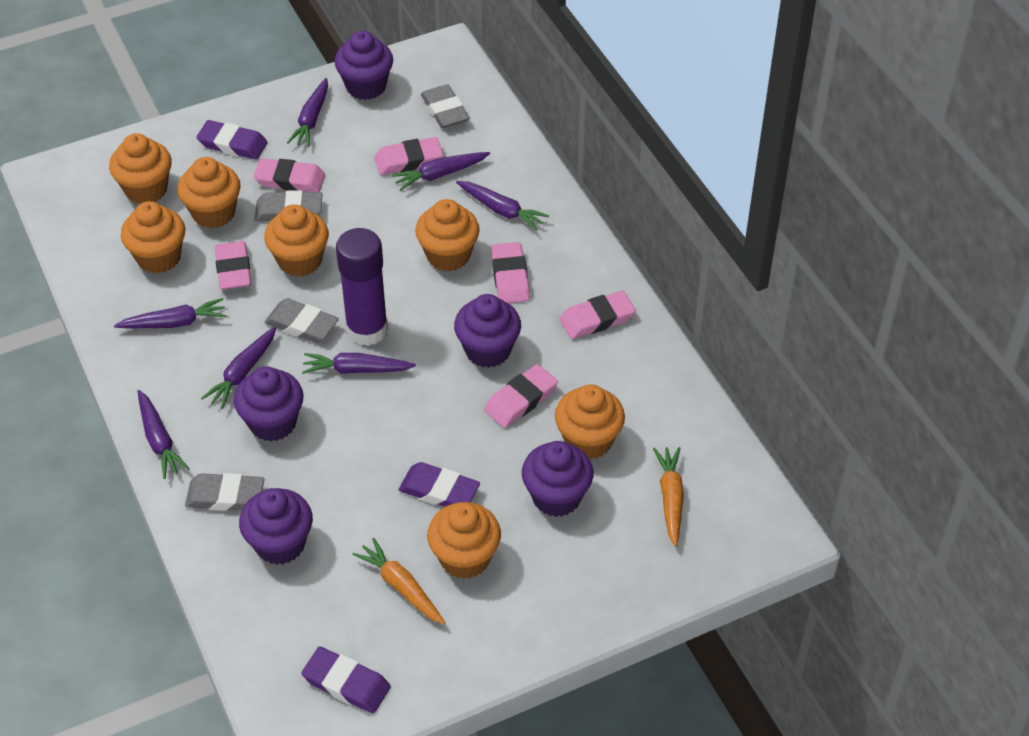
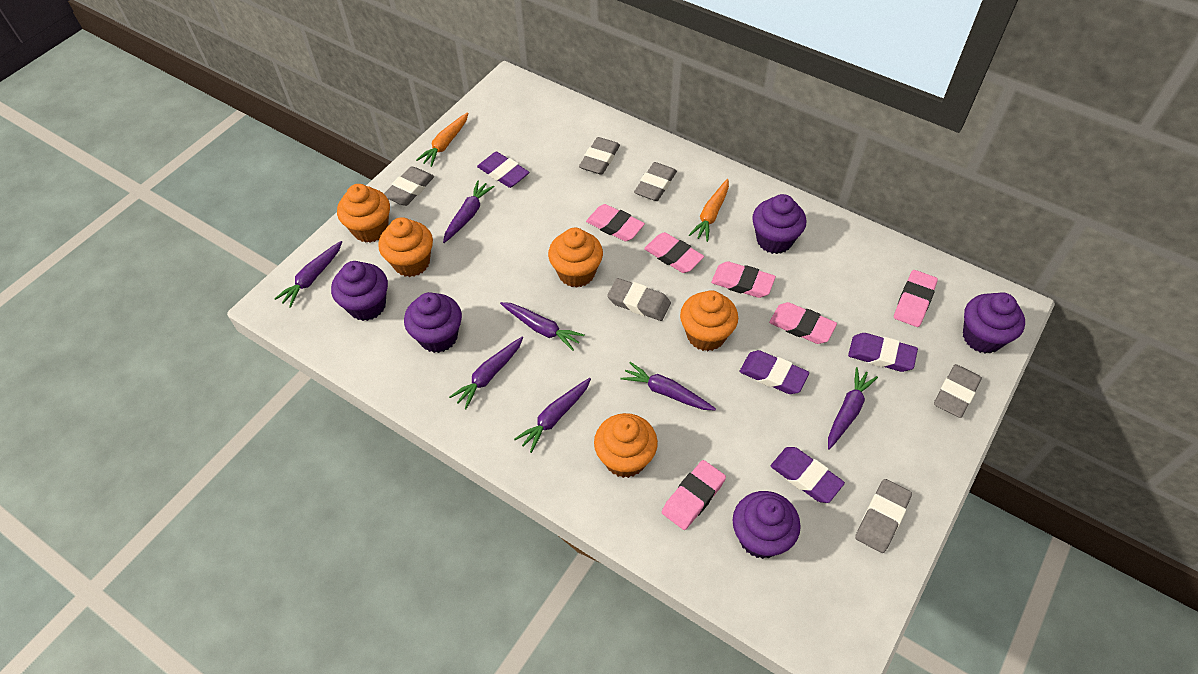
grey eraser: 4 -> 6
orange cupcake: 7 -> 5
purple eraser: 3 -> 4
purple glue stick: 1 -> 0

